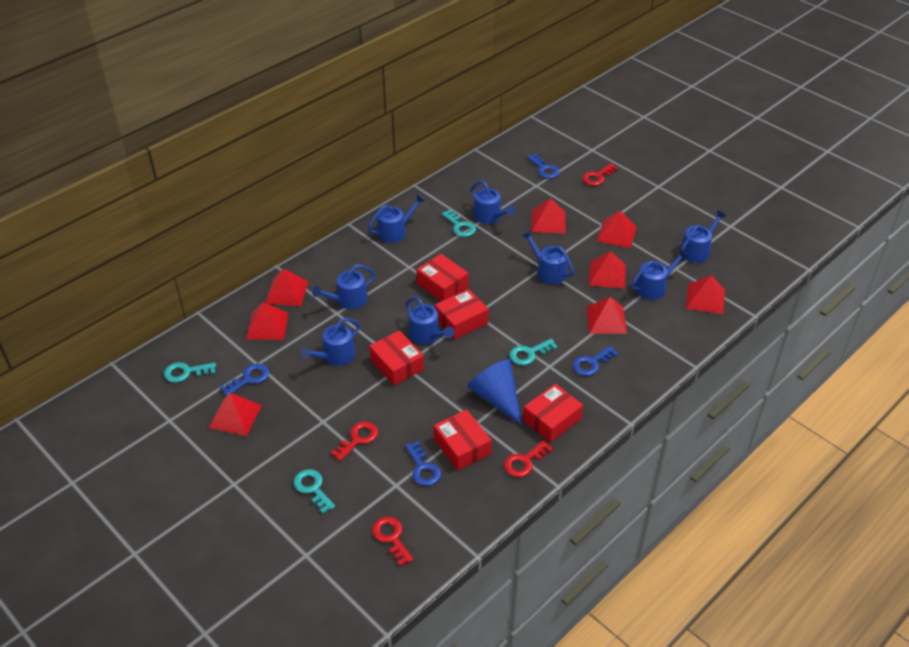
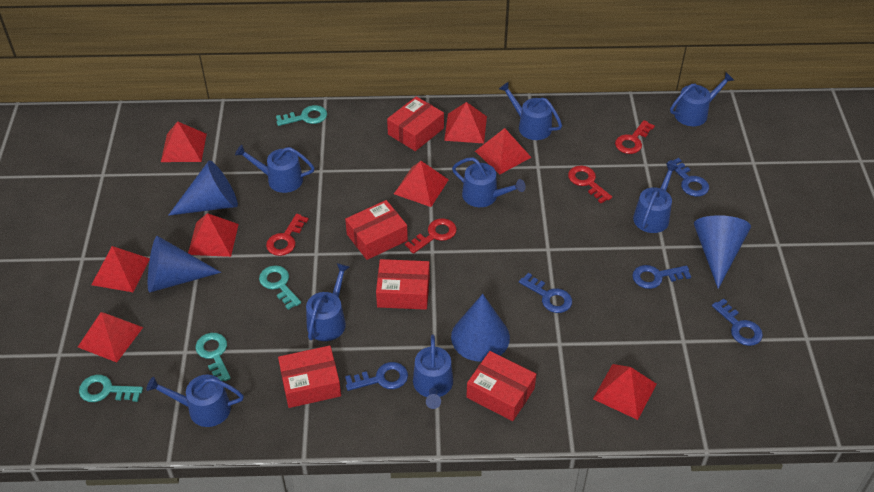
blue cone: 1 -> 4
blue key: 4 -> 5

